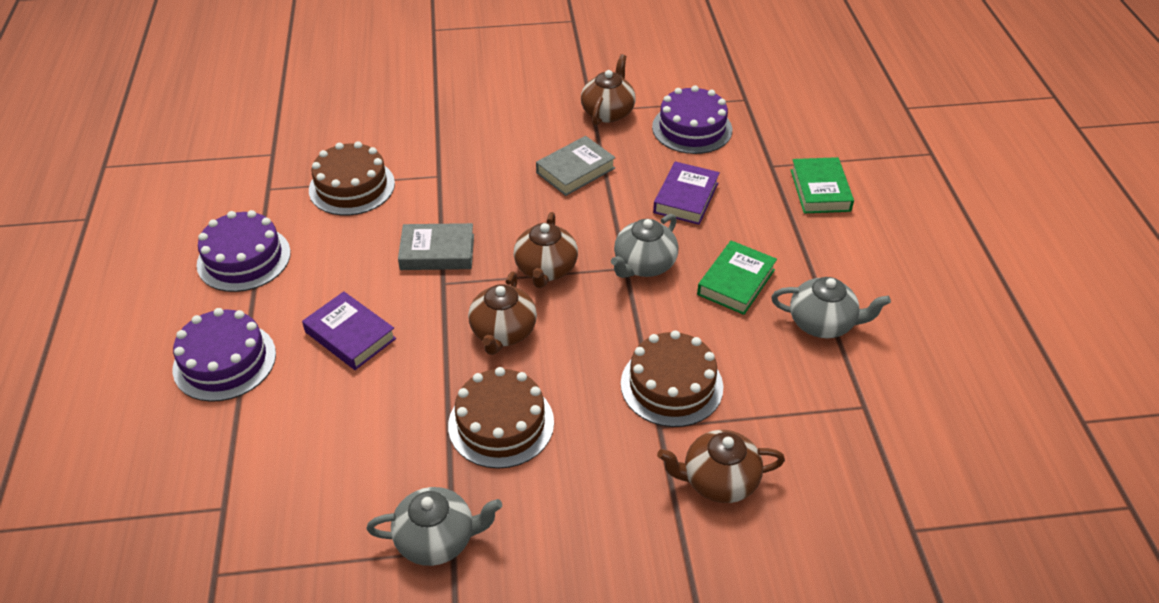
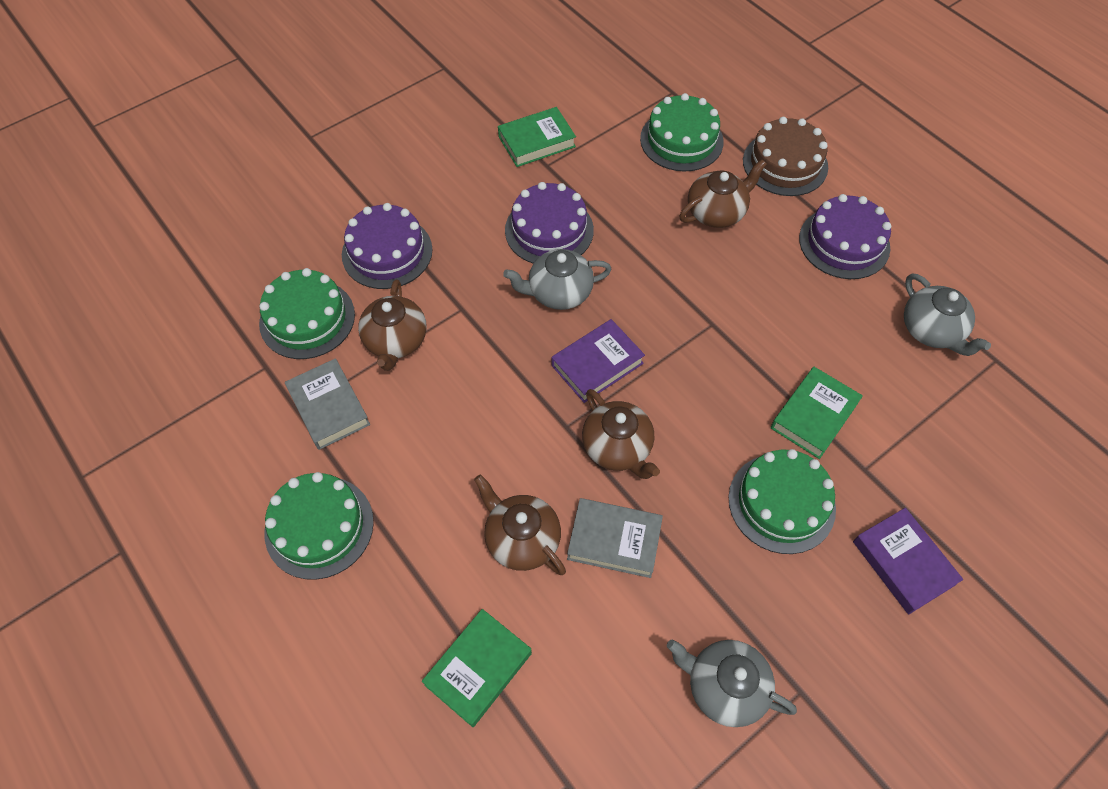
brown cake: 3 -> 1
green book: 2 -> 3
green cake: 0 -> 4

